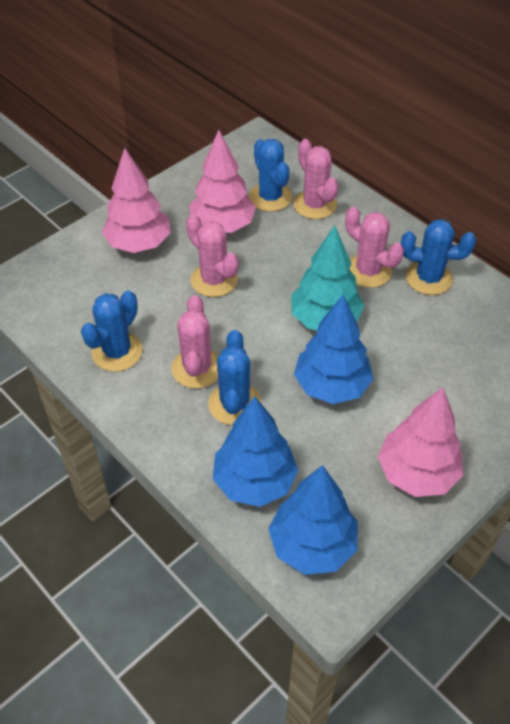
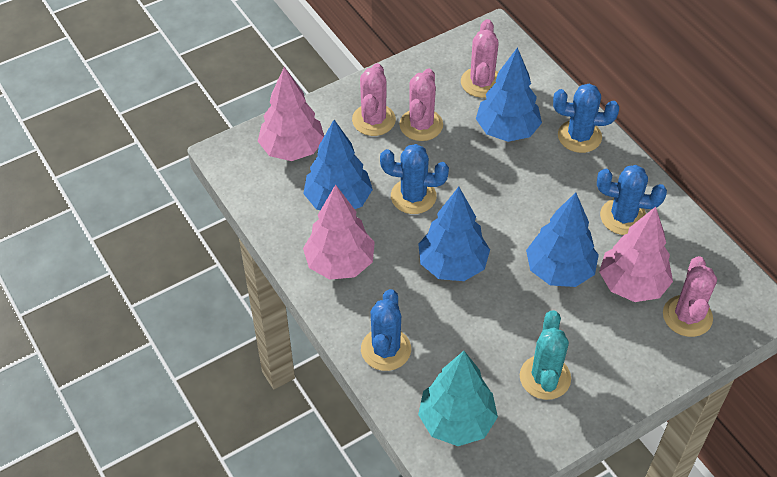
blue tree: 3 -> 4
turquoise cactus: 0 -> 1

